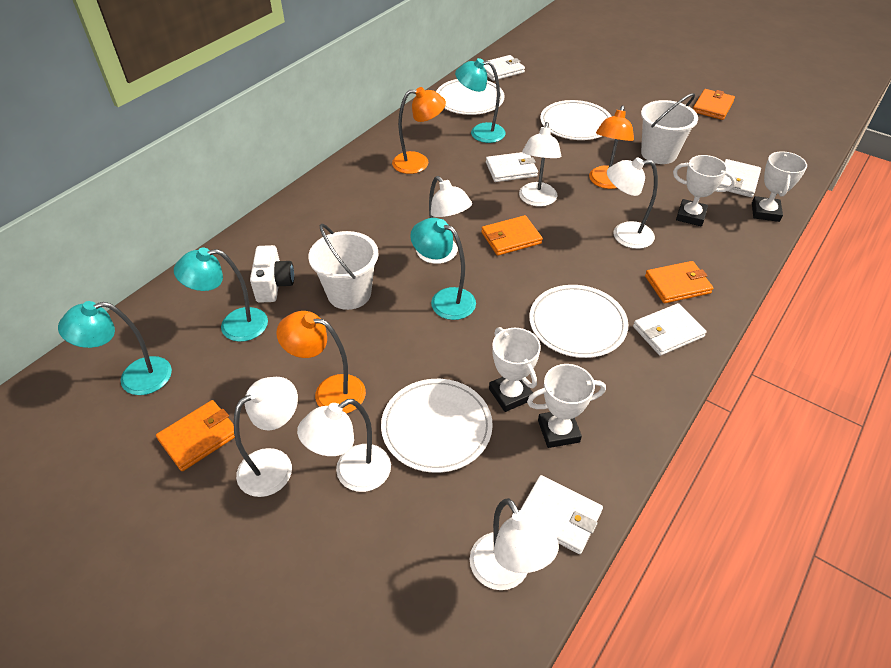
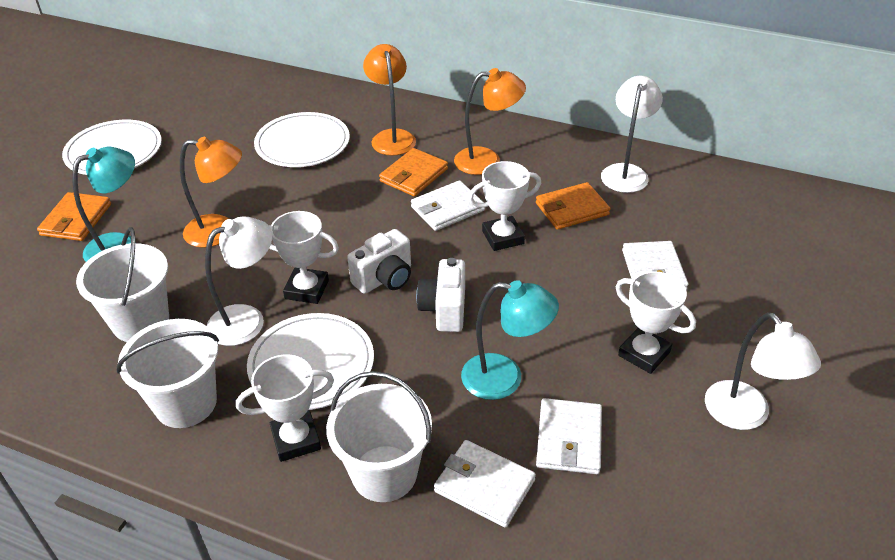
orange wallet: 4 -> 3
turquoise lamp: 4 -> 2
white bucket: 2 -> 3
white camera: 1 -> 2
white lamp: 6 -> 3
white plate: 4 -> 3
white wallet: 5 -> 4

